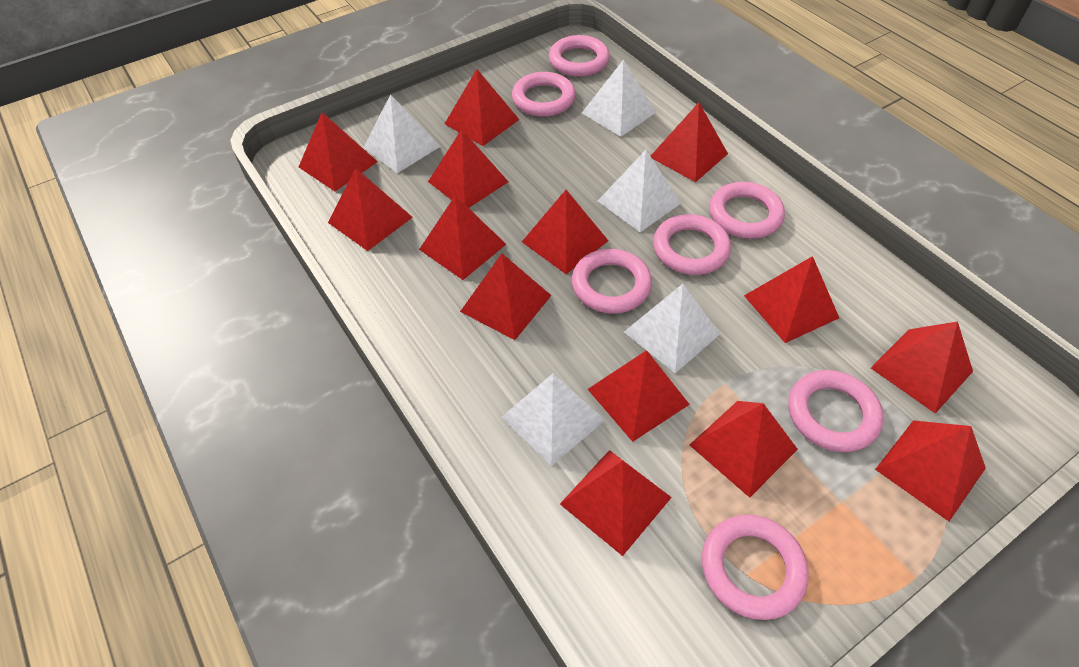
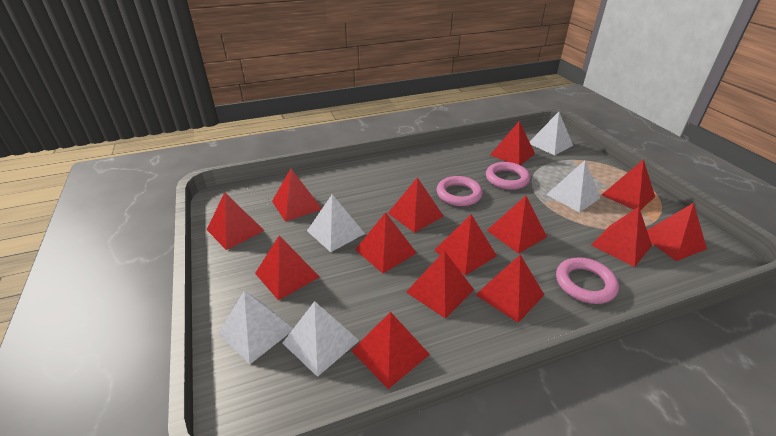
pink ring: 7 -> 3

